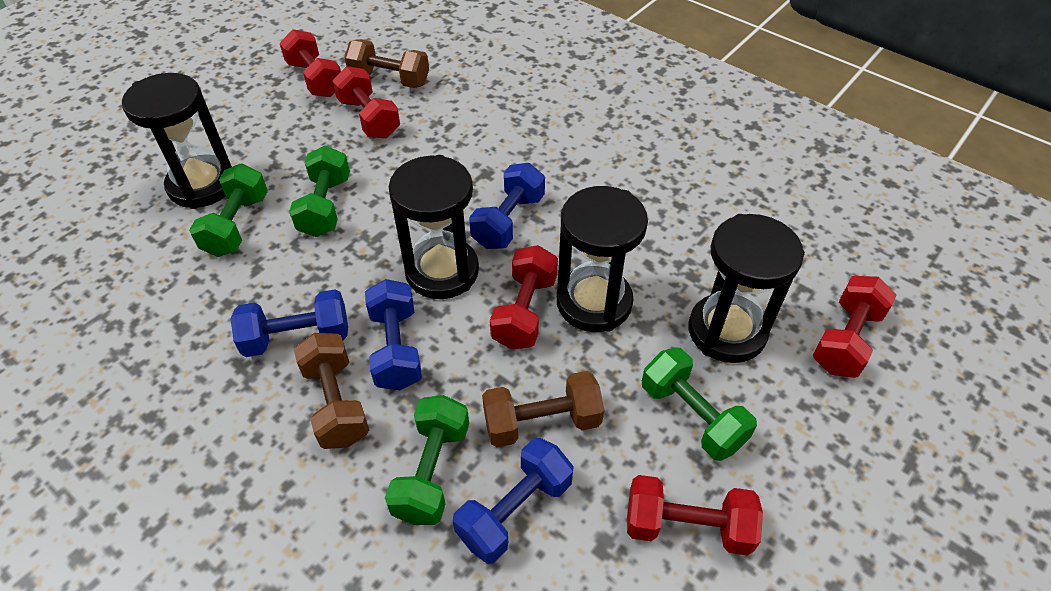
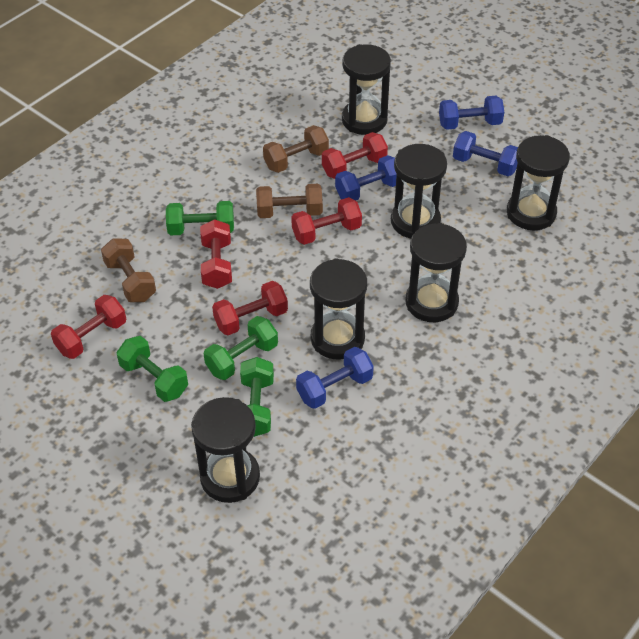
black hourglass: 4 -> 6

